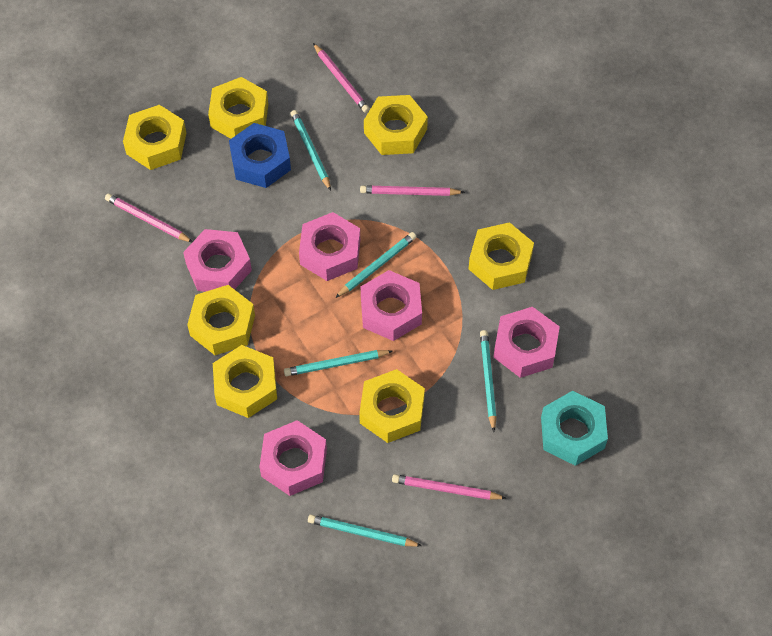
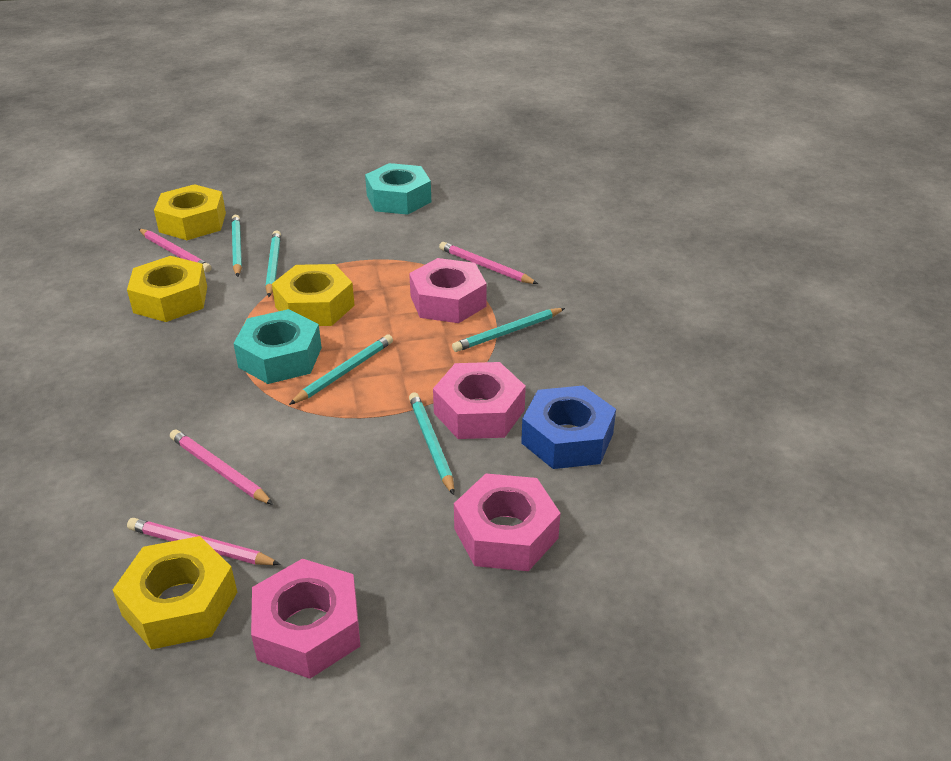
pink nut: 5 -> 4
turquoise nut: 1 -> 2
yellow nut: 7 -> 4

